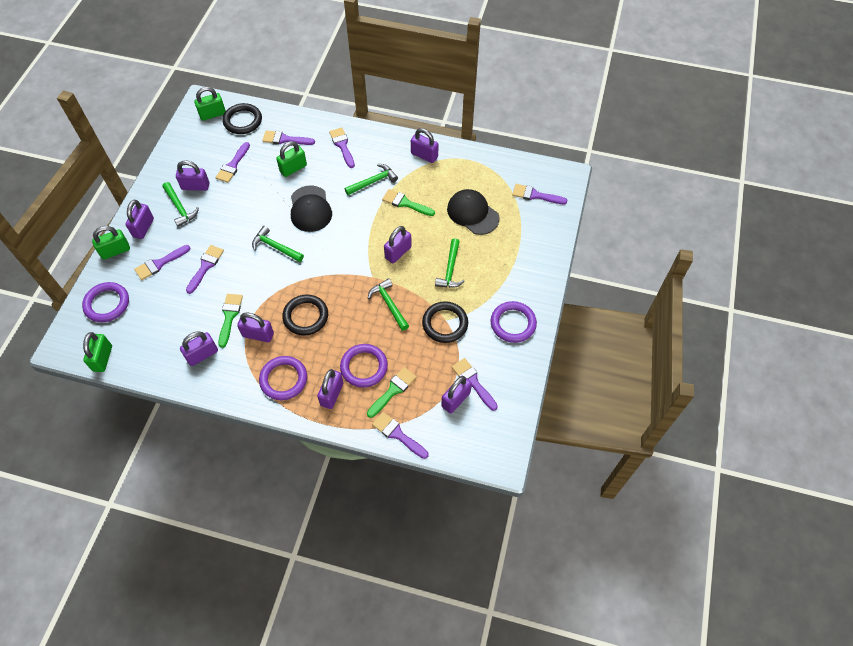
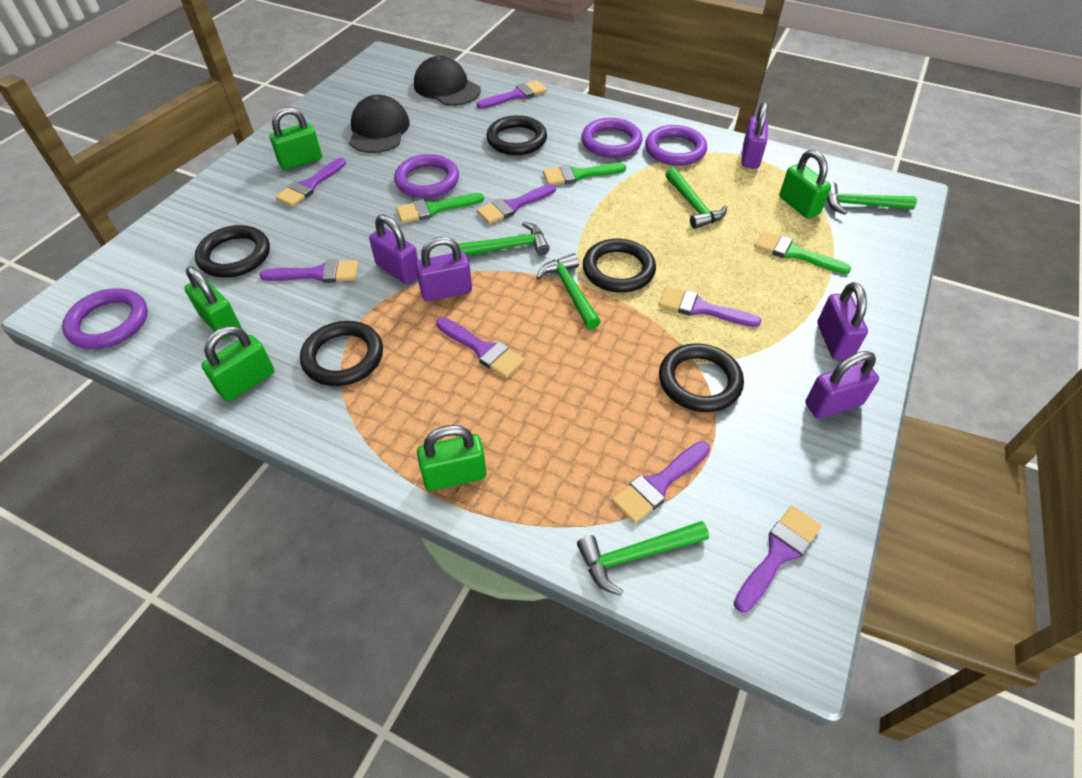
black ring: 3 -> 5
green padlock: 4 -> 5
purple padlock: 8 -> 5

